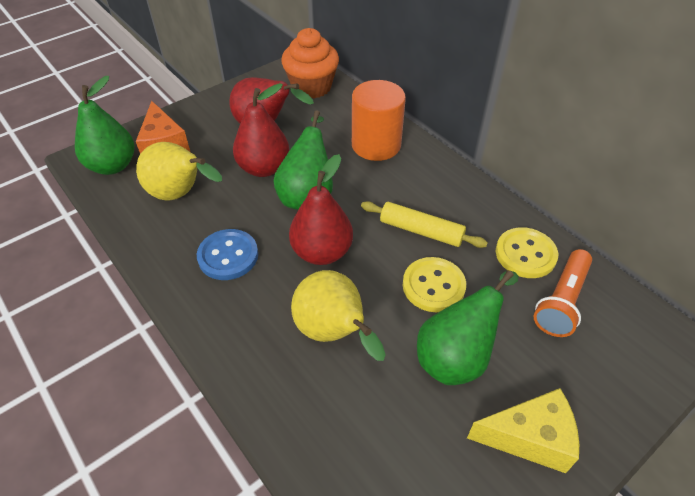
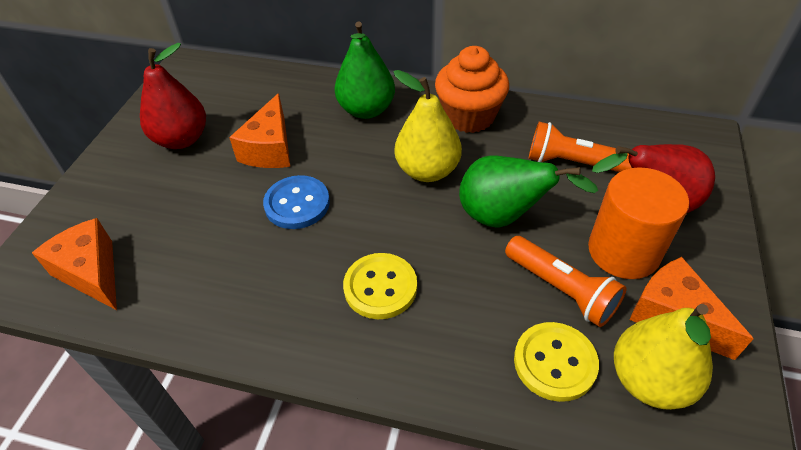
green pear: 3 -> 2
orange cheese: 1 -> 3
orange flashlight: 1 -> 2
red pear: 3 -> 2
yellow cheese: 1 -> 0
yellow rolling pin: 1 -> 0

